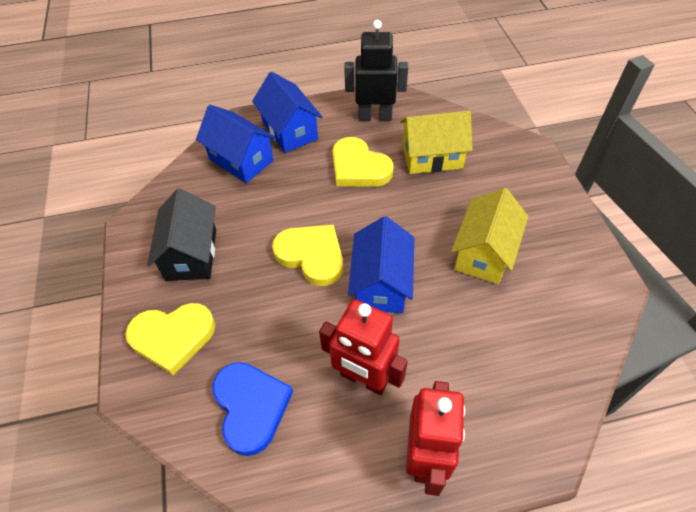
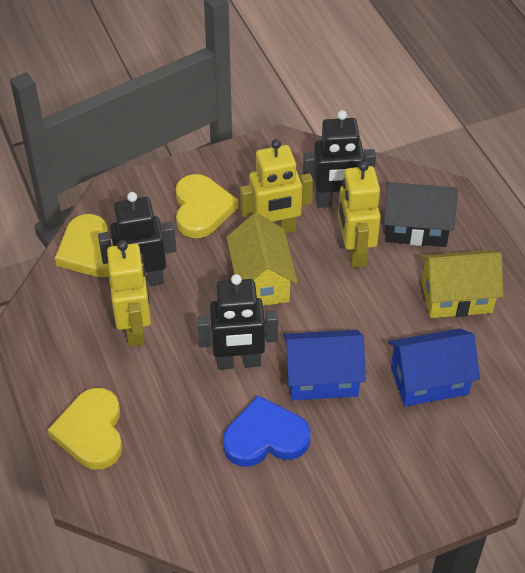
black robot: 1 -> 3
blue house: 3 -> 2
red robot: 2 -> 0
yellow robot: 0 -> 3

